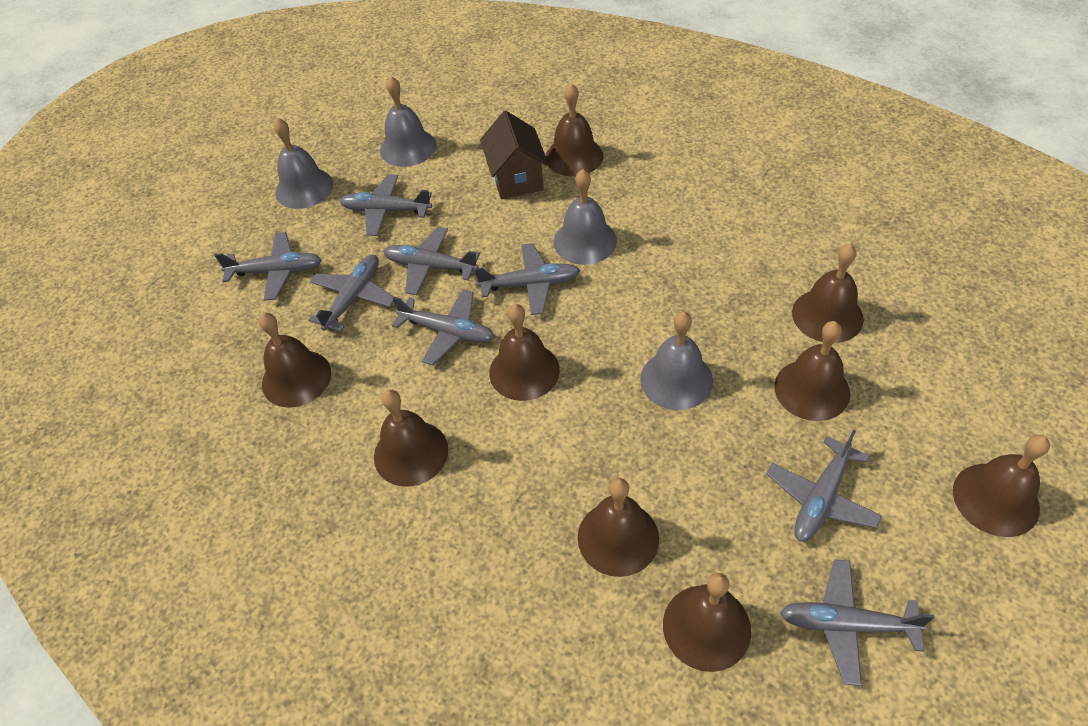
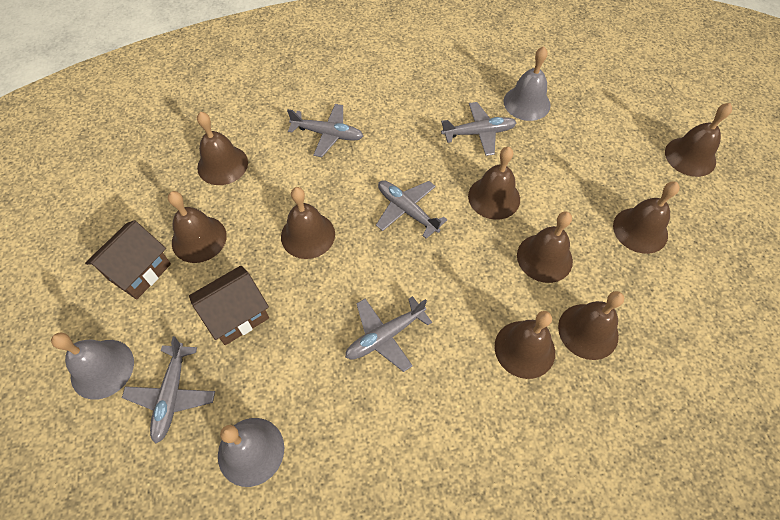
brown house: 1 -> 2
grey bell: 4 -> 3
grey plane: 8 -> 5

